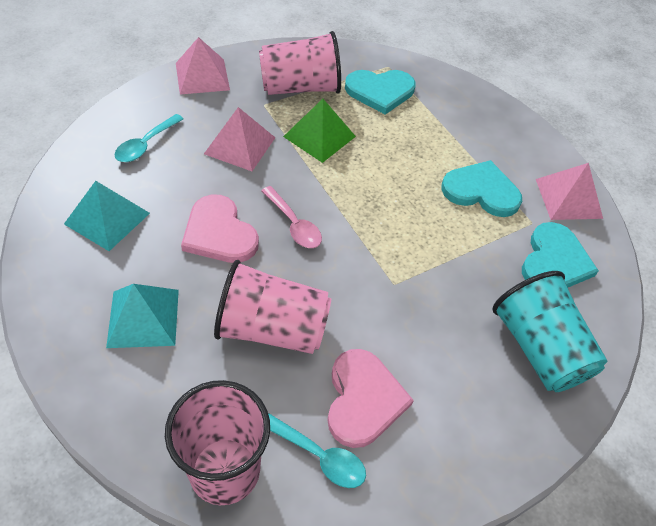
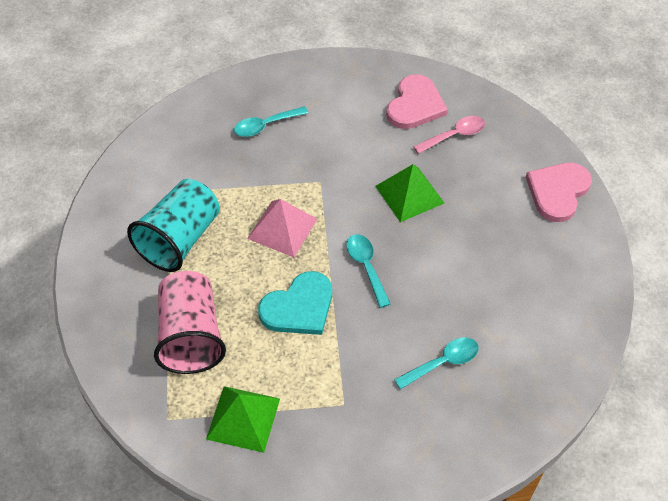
green pyramid: 1 -> 2
pink cup: 3 -> 1
pink pyramid: 3 -> 1
turquoise heart: 3 -> 1
turquoise pyramid: 2 -> 0
turquoise spoon: 2 -> 3

